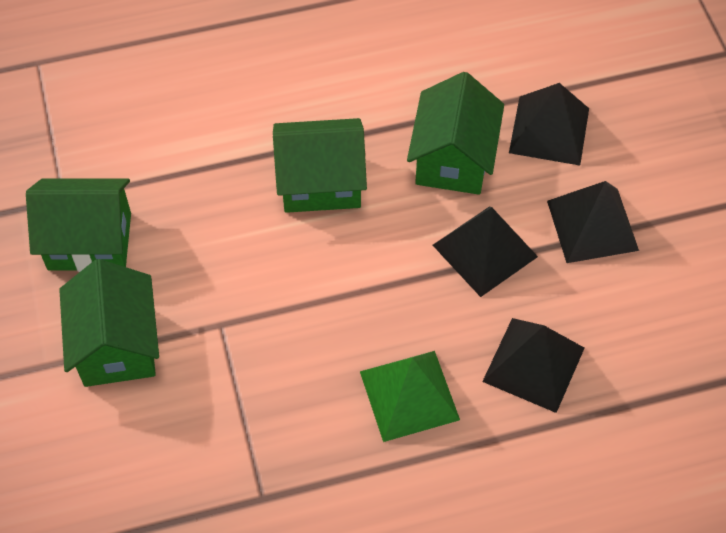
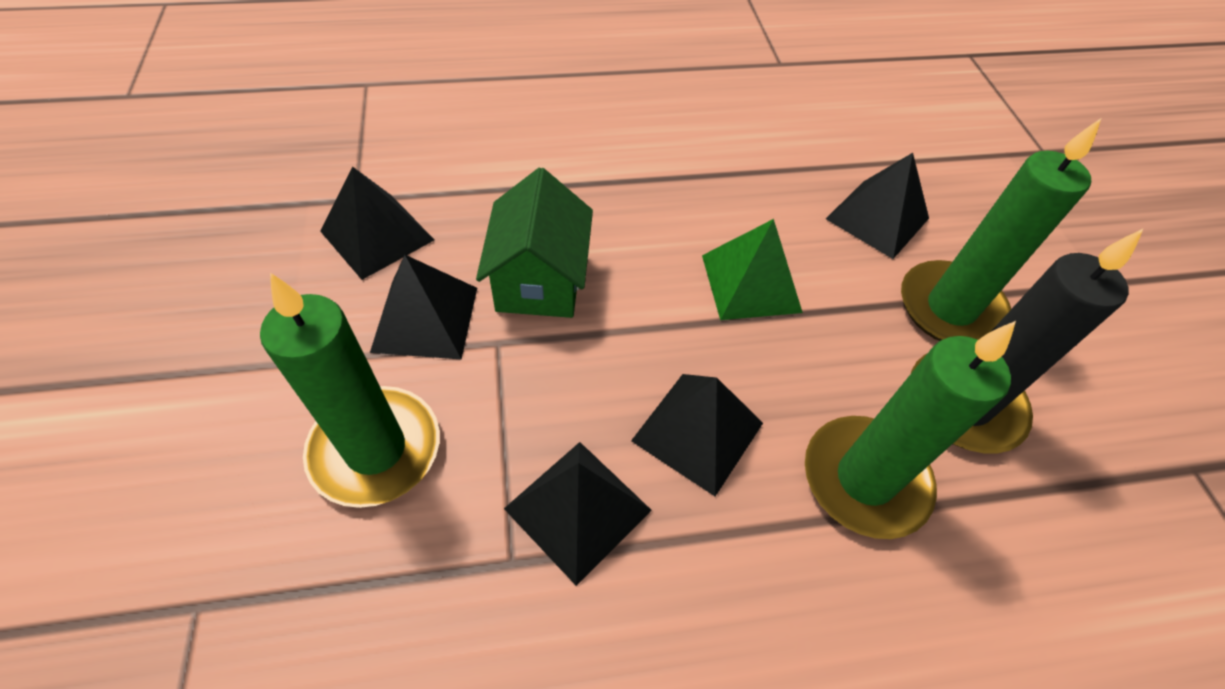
black candle: 0 -> 1
black pyramid: 4 -> 5
green candle: 0 -> 3
green house: 4 -> 1

